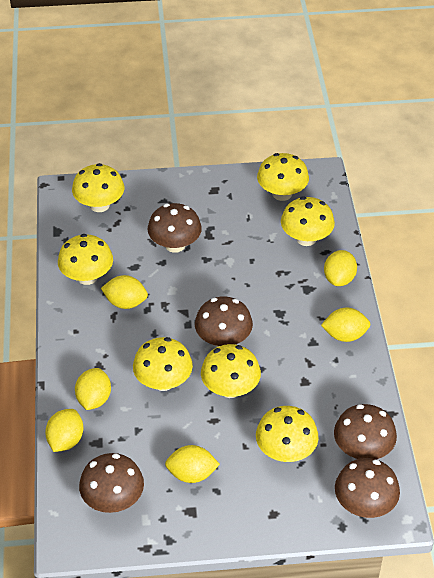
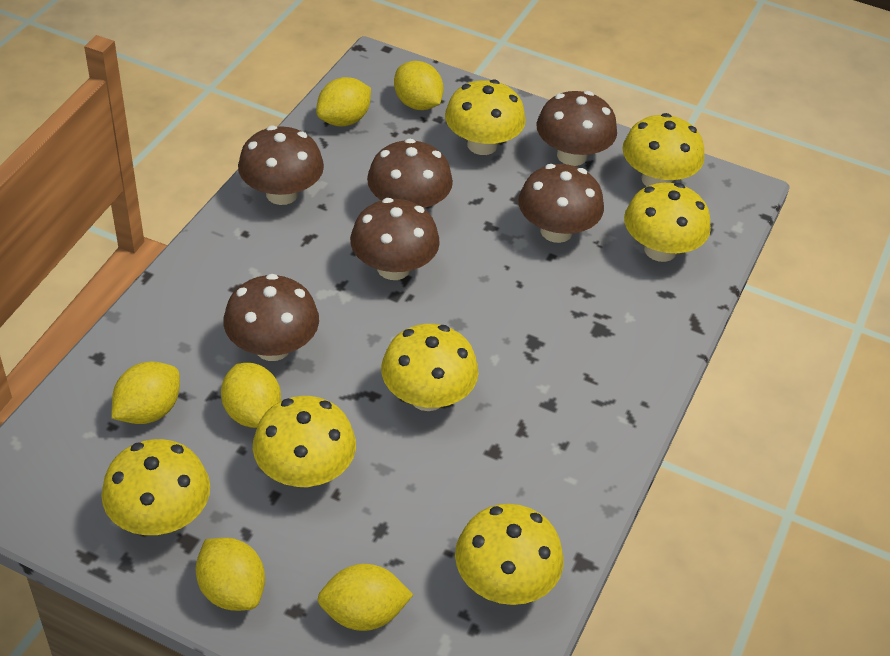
brown mushroom: 5 -> 6

